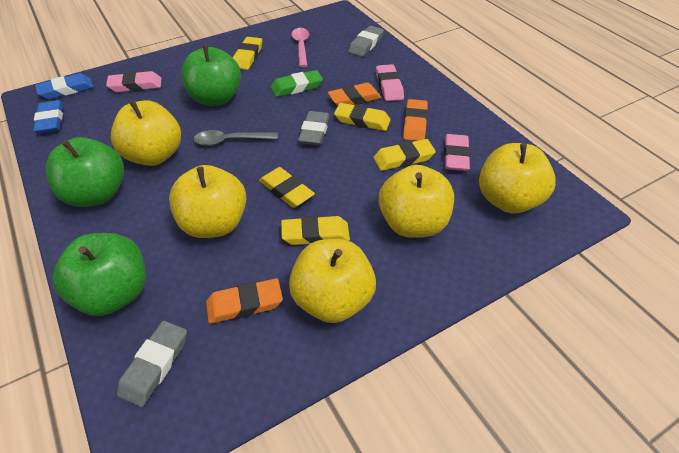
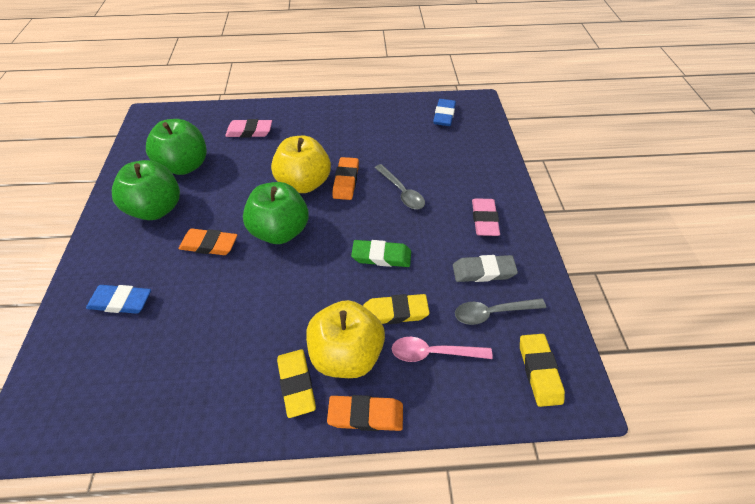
grey eraser: 3 -> 1
grey spoon: 1 -> 2
pink eraser: 3 -> 2
yellow apple: 5 -> 2
yellow eraser: 5 -> 3

